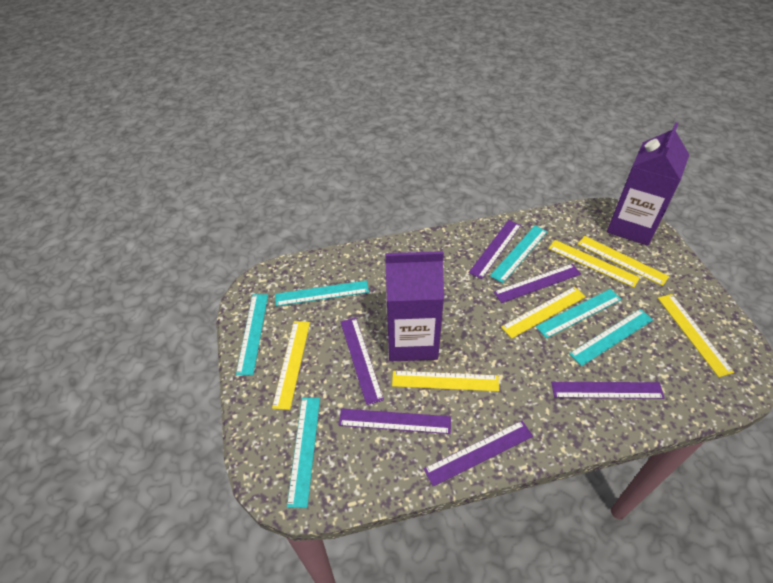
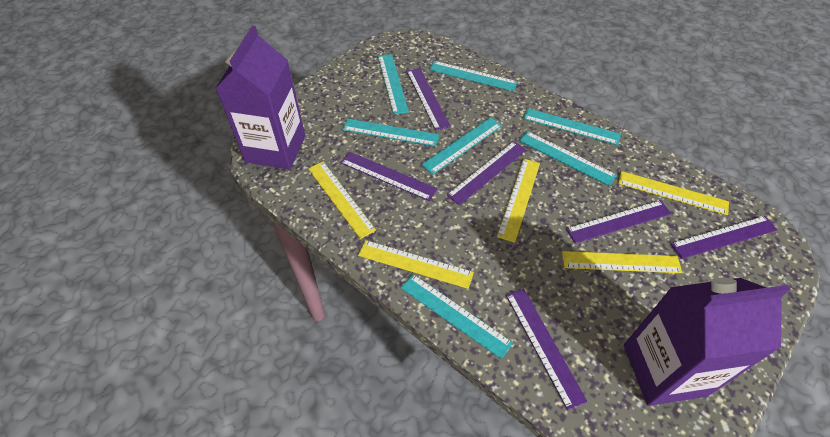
turquoise ruler: 6 -> 7
yellow ruler: 6 -> 5

